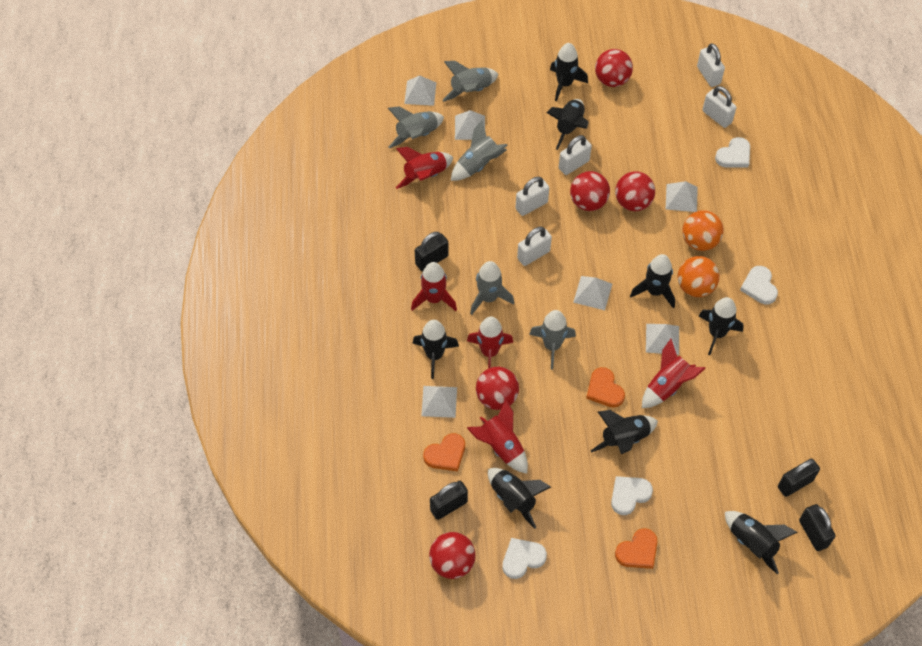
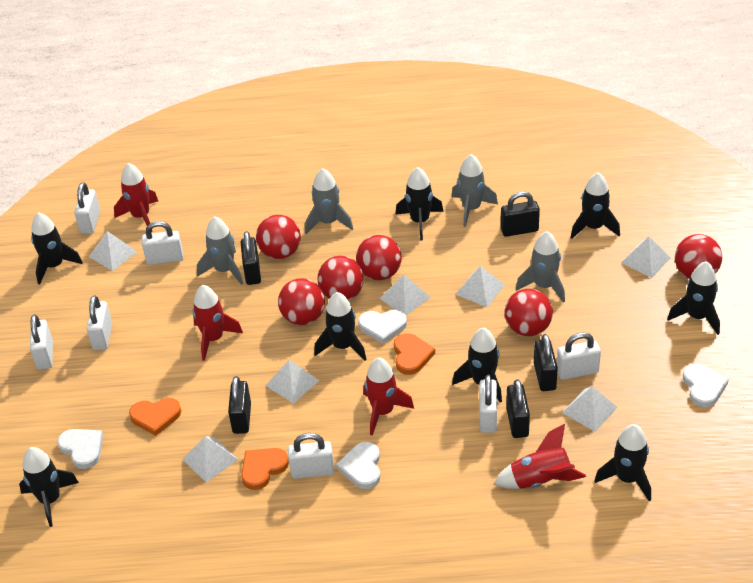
black padlock: 4 -> 5
grey rocket: 5 -> 4
orange ball: 2 -> 0
red ball: 5 -> 6
red rocket: 5 -> 4
white padlock: 5 -> 7
white pyramid: 6 -> 7

